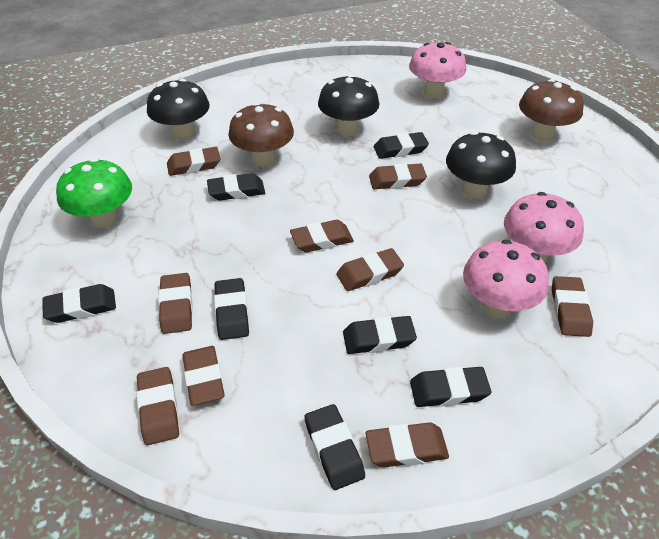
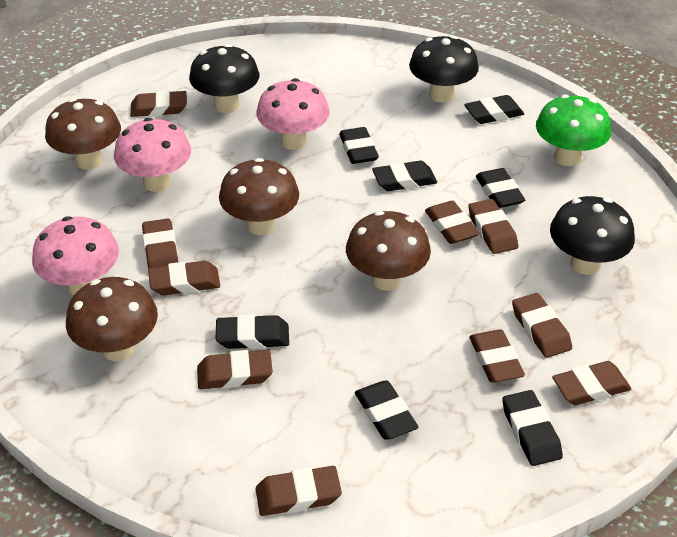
brown eraser: 9 -> 10
brown mushroom: 2 -> 4

